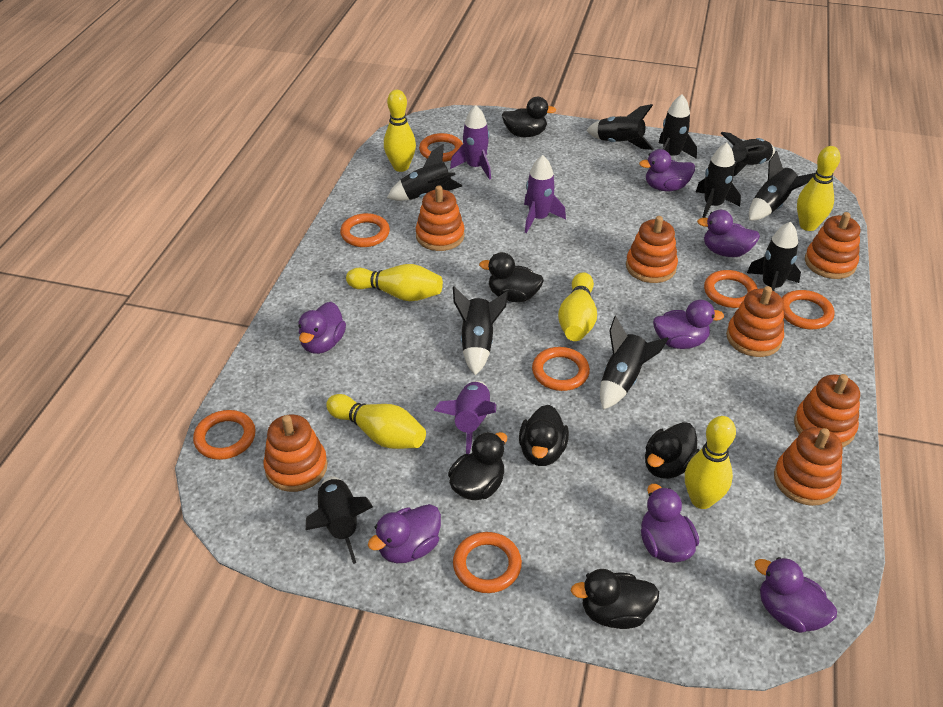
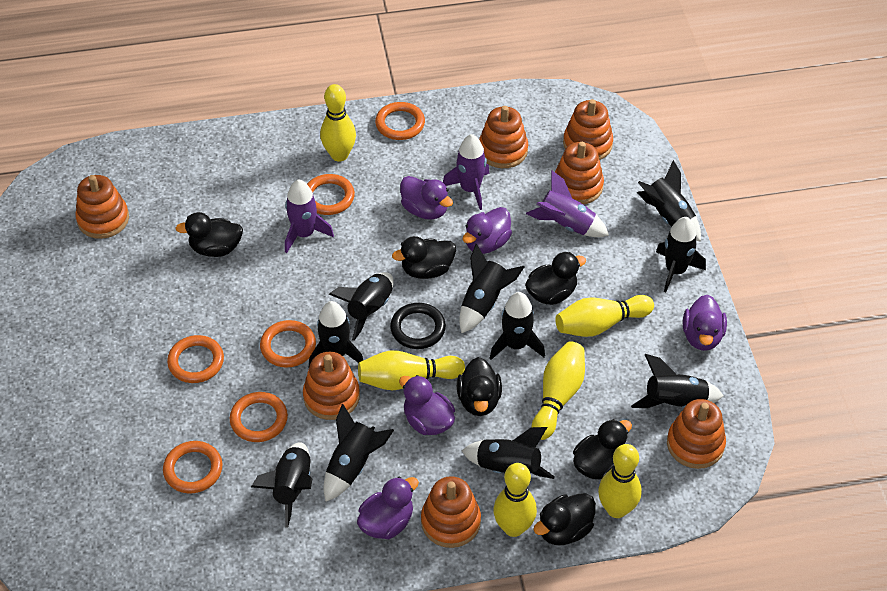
black ring: 0 -> 1
orange ring: 7 -> 6
purple duck: 7 -> 5

